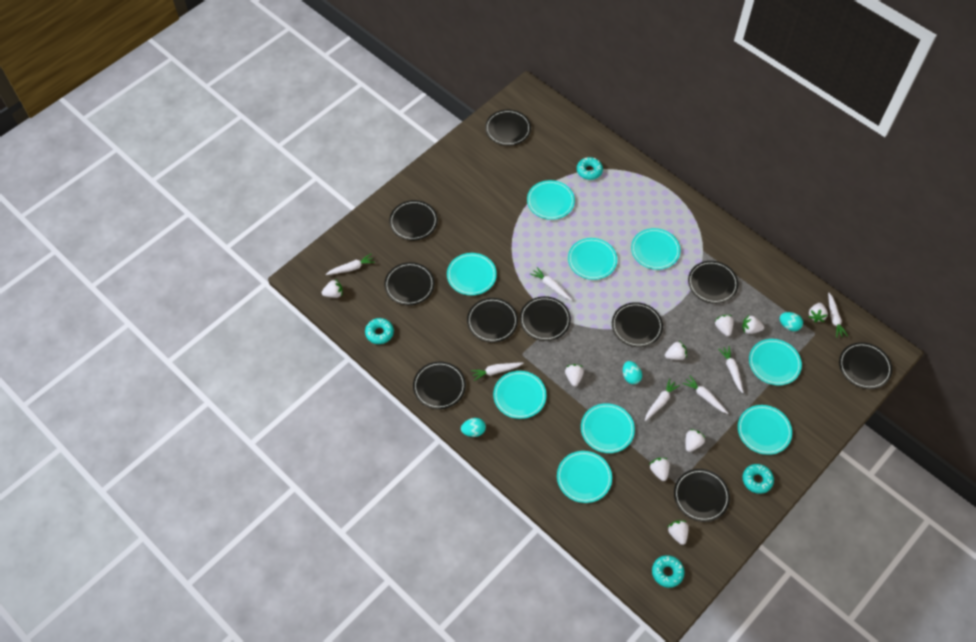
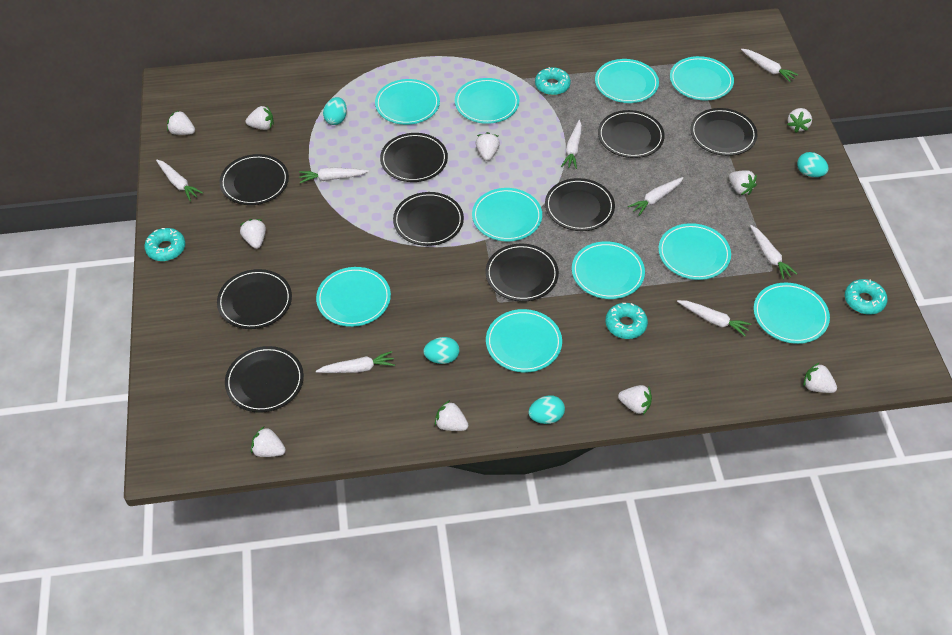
black plate: 10 -> 9
turquoise egg: 3 -> 4
turquoise plate: 9 -> 10
white carrot: 7 -> 8
white strawberry: 9 -> 10

